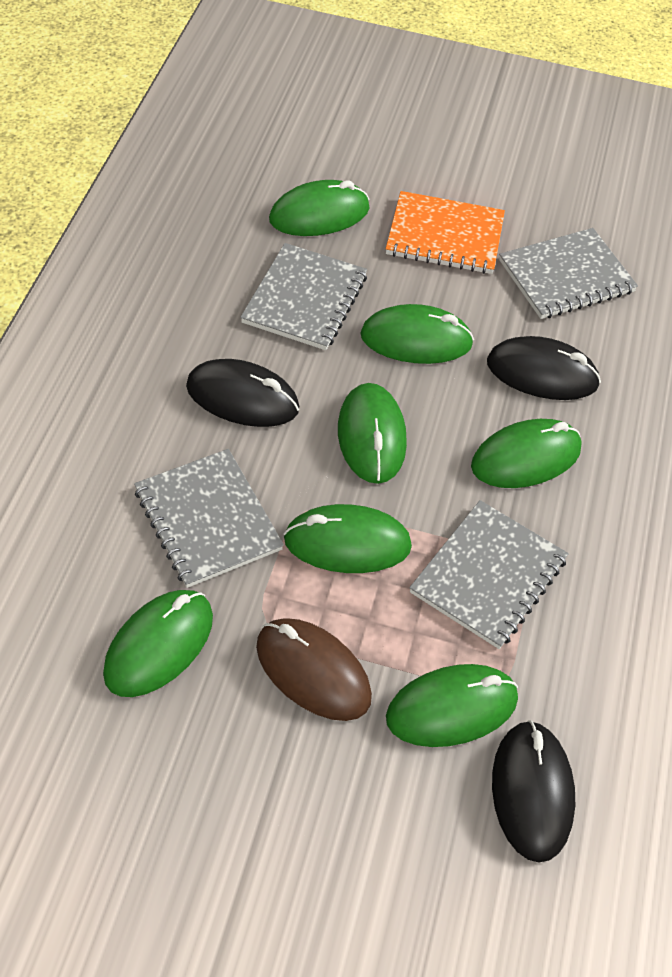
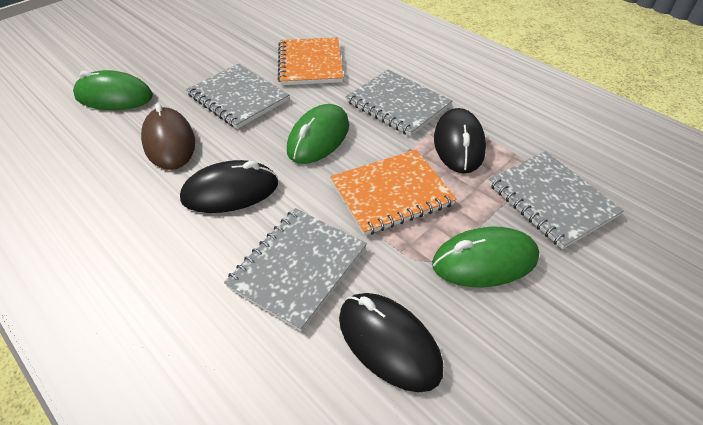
green mouse: 7 -> 3
orange notebook: 1 -> 2

